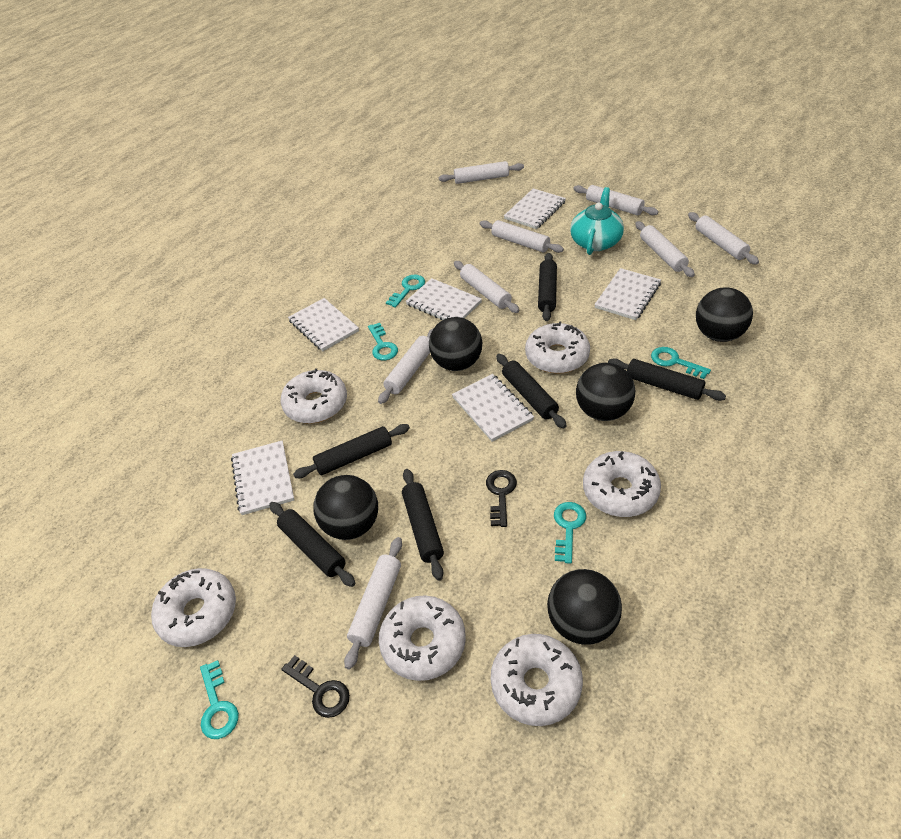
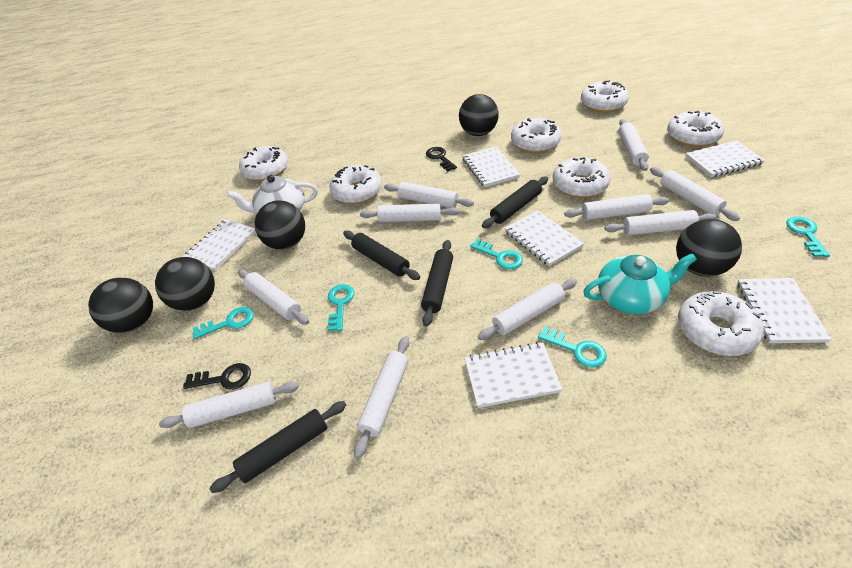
black rolling pin: 6 -> 4
white donut: 6 -> 7
white rolling pin: 8 -> 10
white teapot: 0 -> 1

